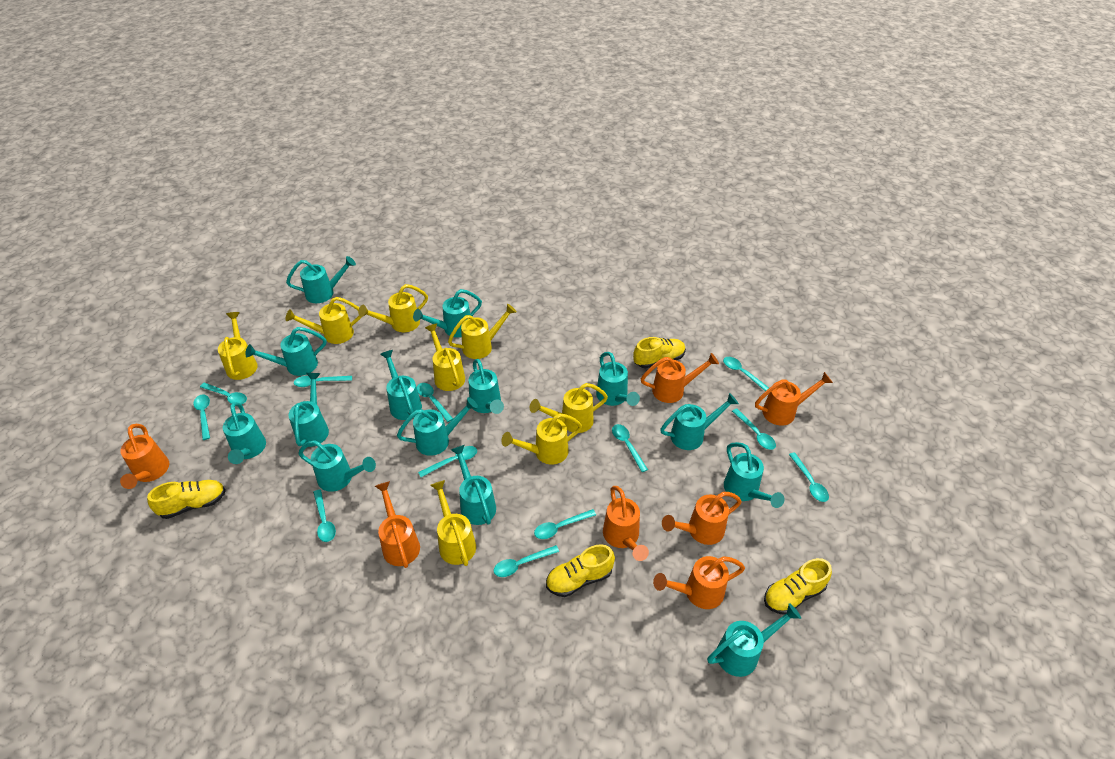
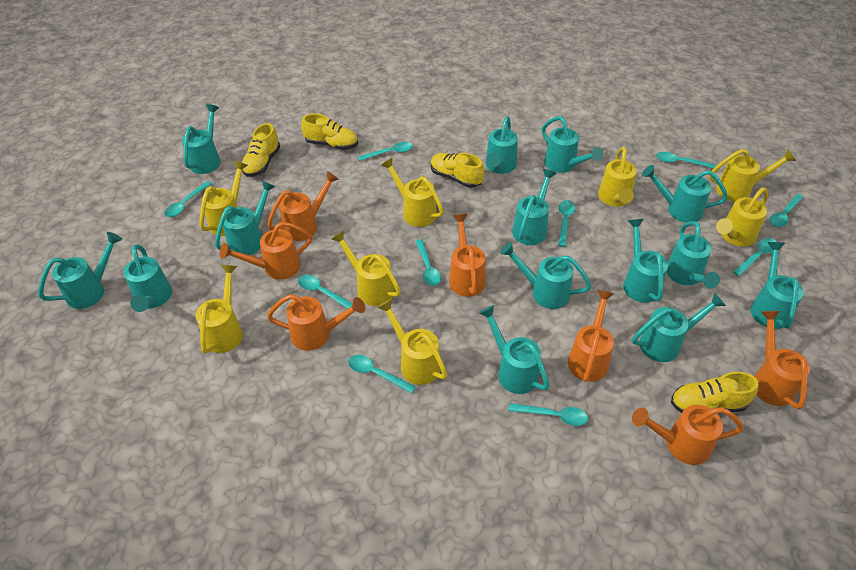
turquoise spoon: 12 -> 10

